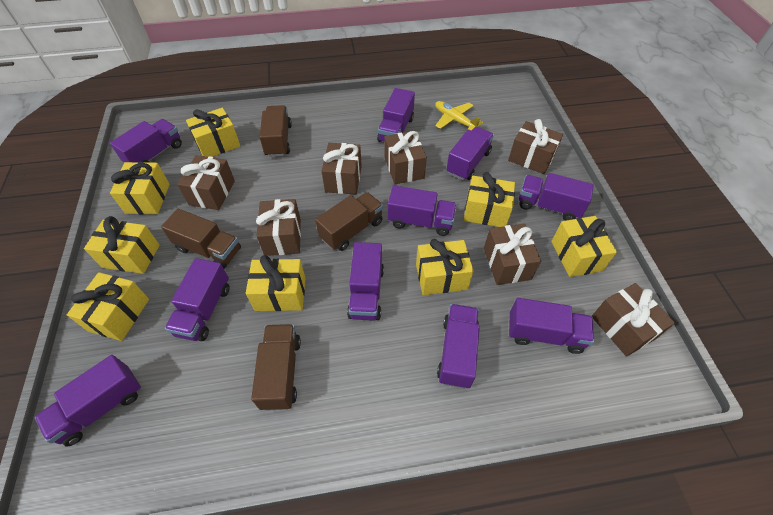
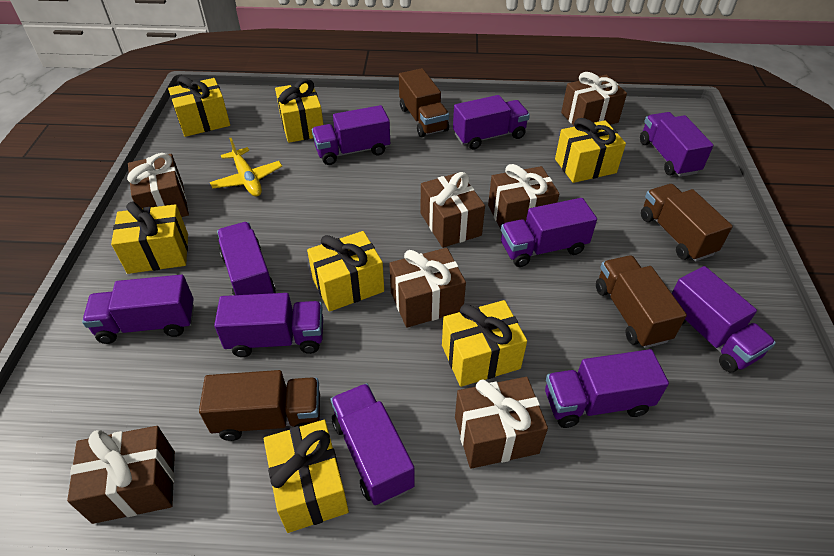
yellow gift: 8 -> 7

